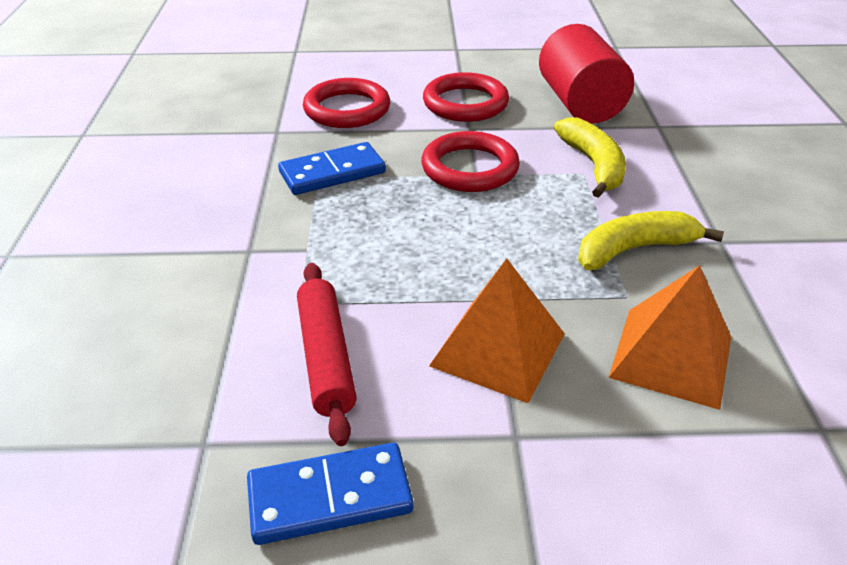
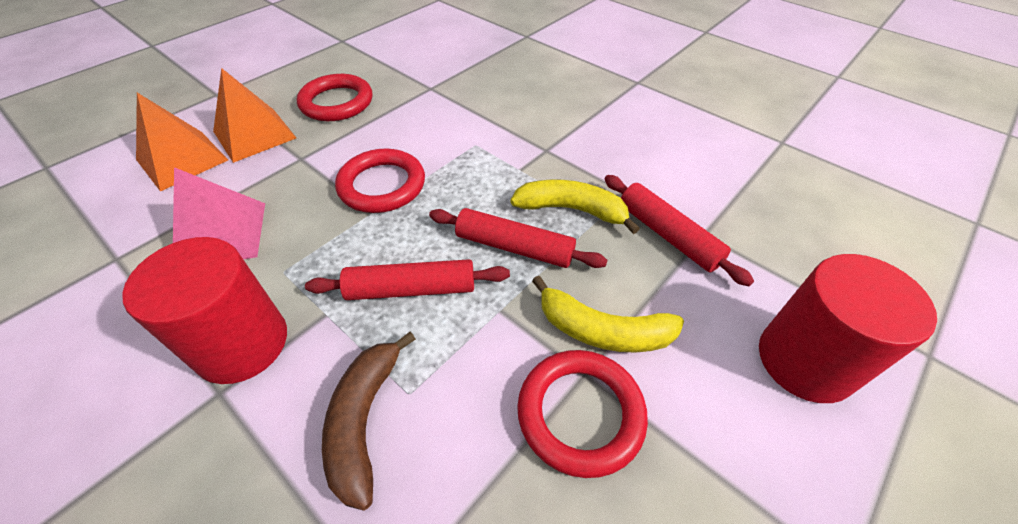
blue domino: 2 -> 0
brown banana: 0 -> 1
pink pyramid: 0 -> 1
red cylinder: 1 -> 2
red rolling pin: 1 -> 3

